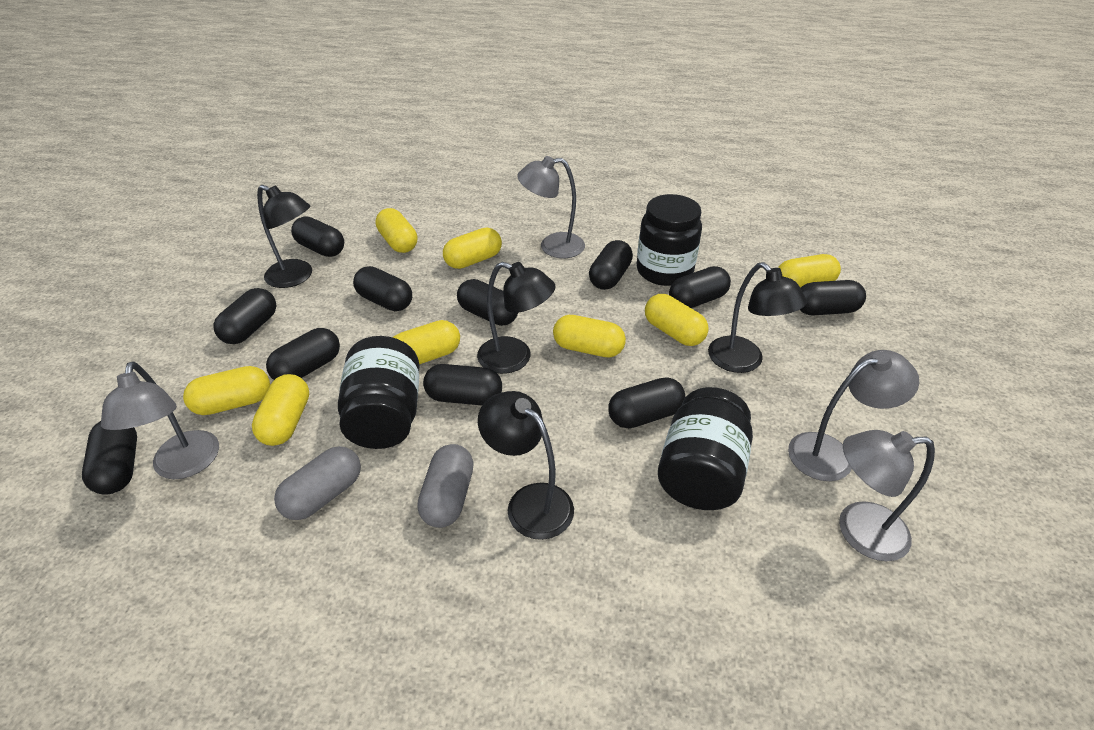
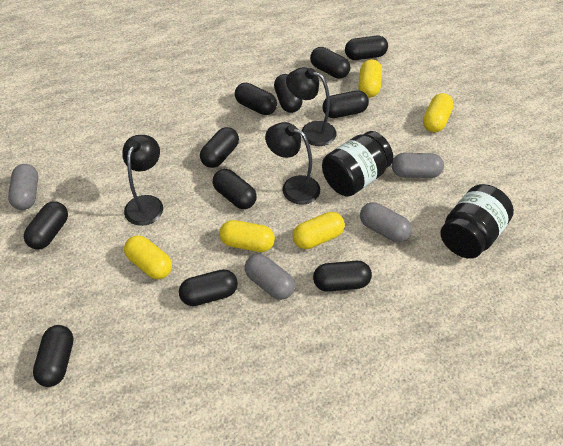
black jar: 3 -> 2
black lamp: 4 -> 3
grey capsule: 2 -> 4
grey lamp: 4 -> 0
yellow capsule: 8 -> 5

